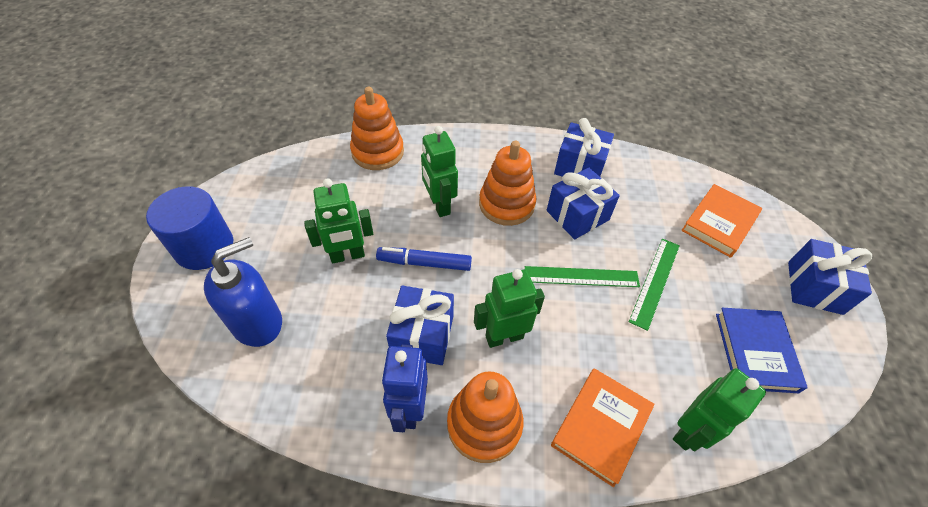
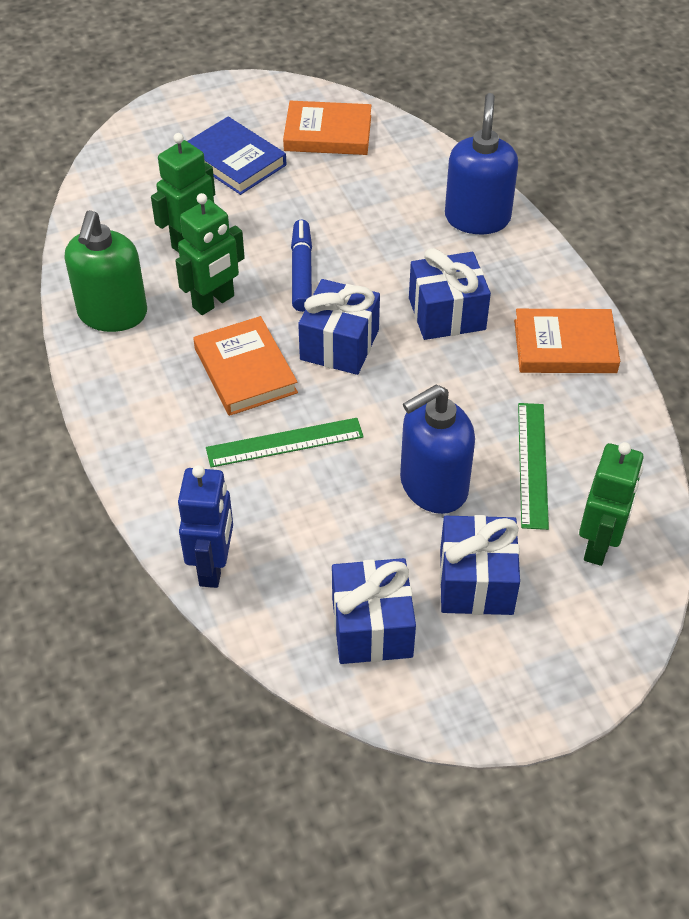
blue cylinder: 1 -> 0
blue soap dispenser: 1 -> 2
green robot: 4 -> 3
green soap dispenser: 0 -> 1
orange book: 2 -> 3
orange stacking toy: 3 -> 0

